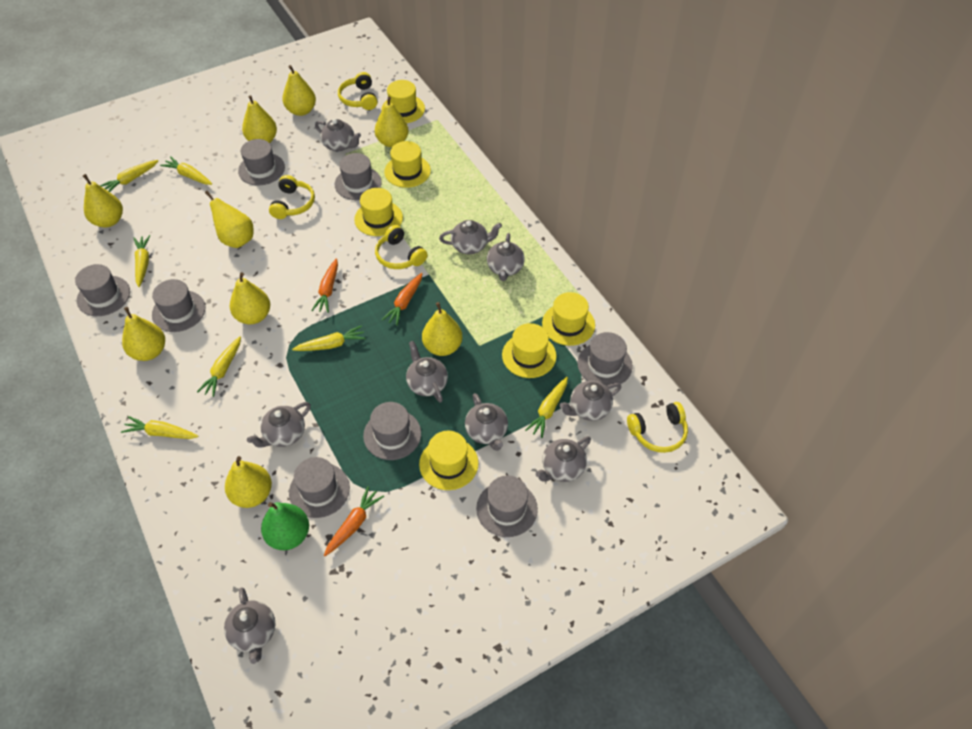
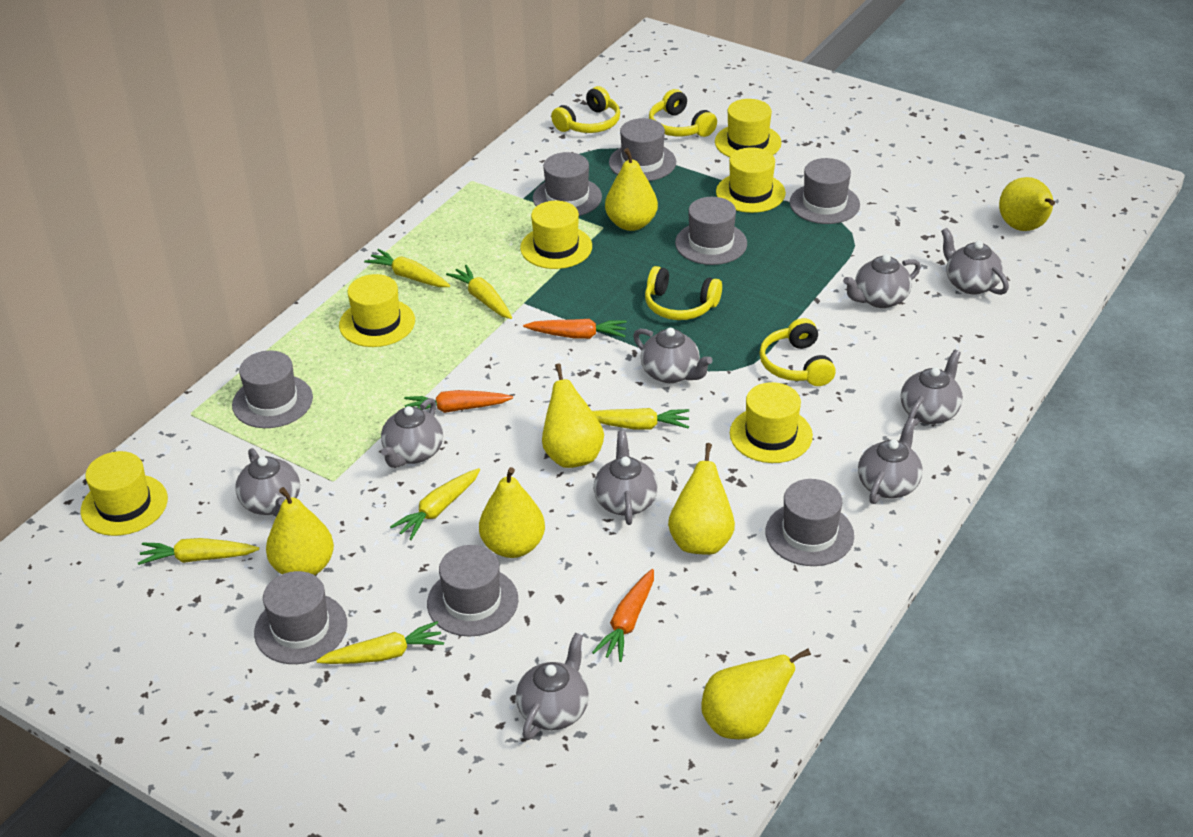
green pear: 1 -> 0
yellow carrot: 7 -> 6
yellow pear: 9 -> 7

